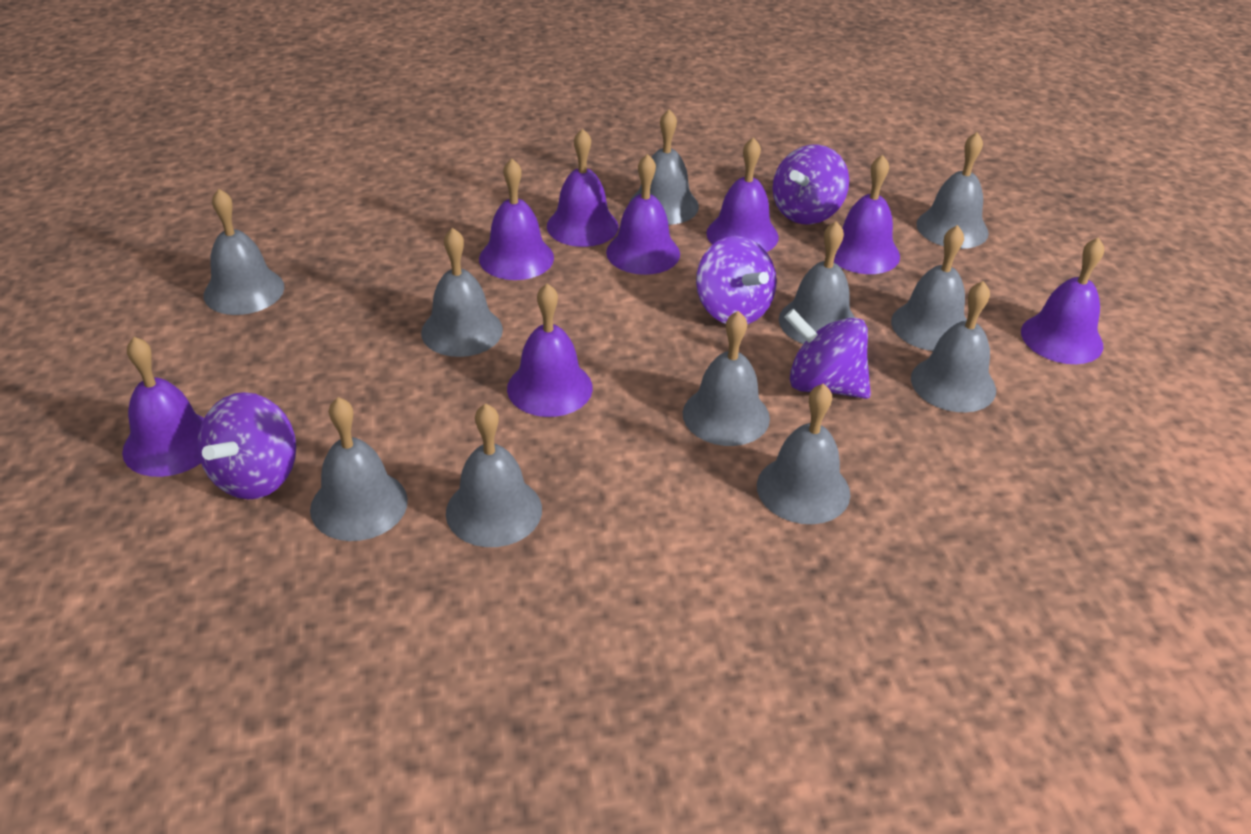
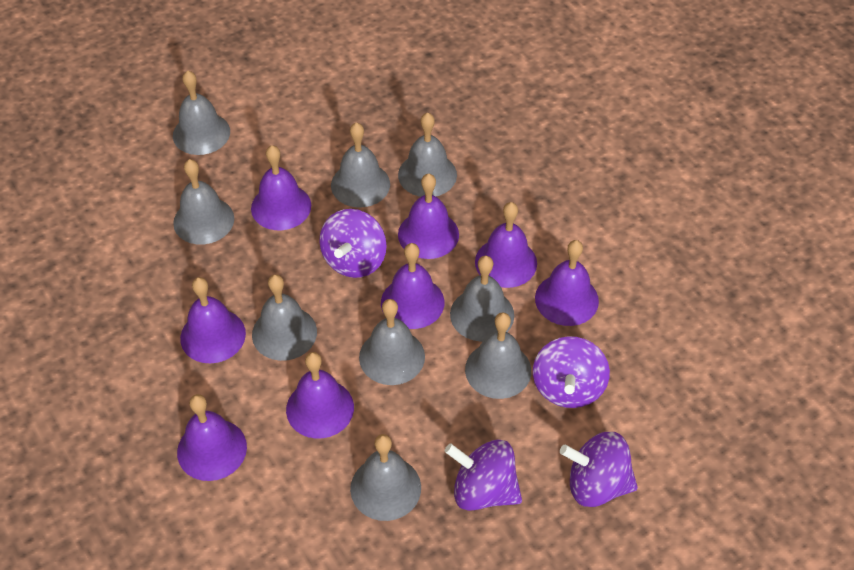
grey bell: 11 -> 9

